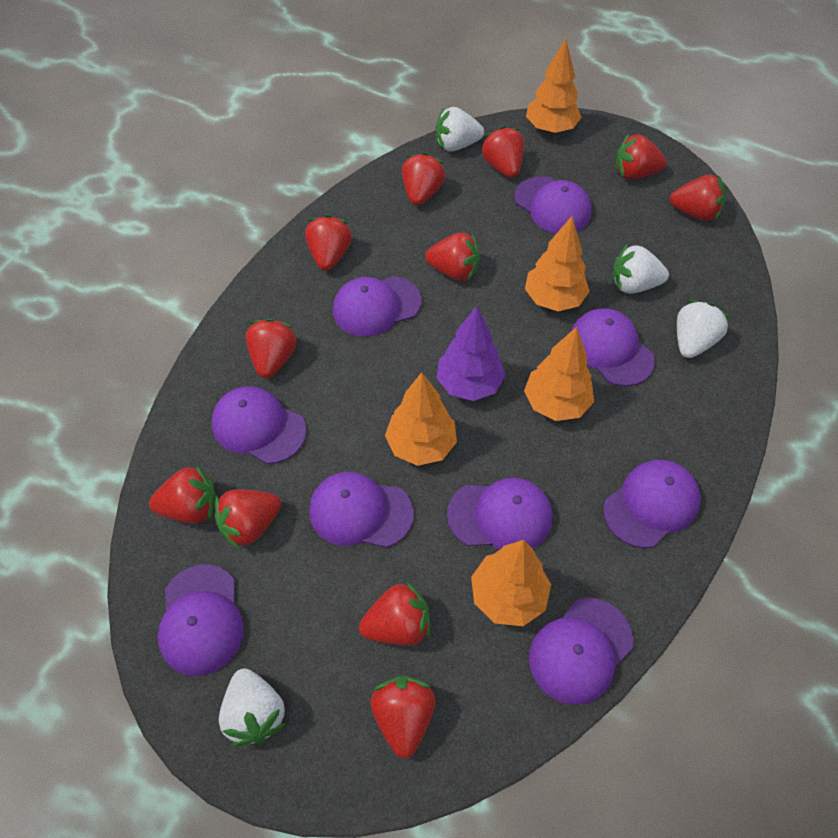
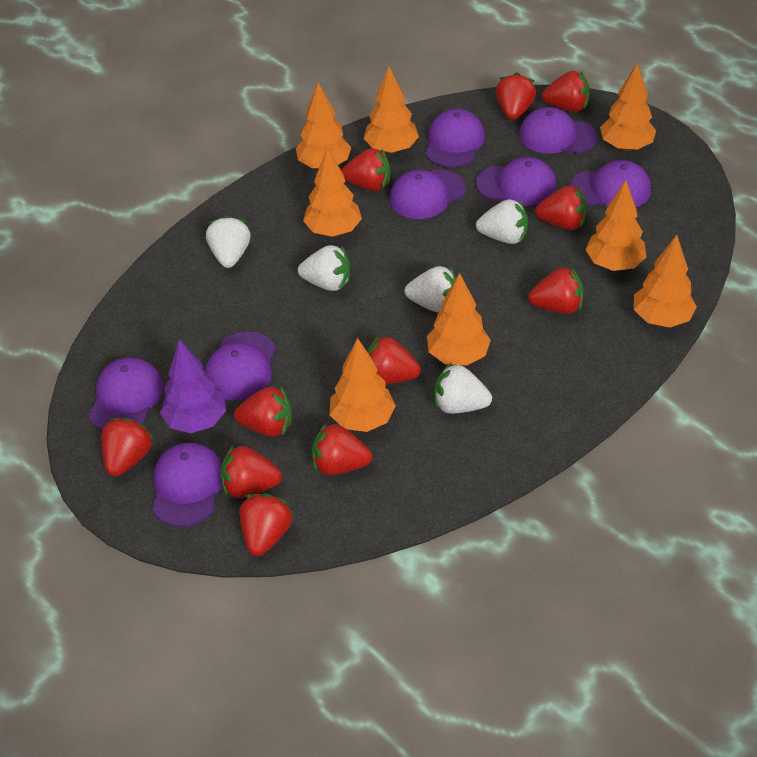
orange tree: 5 -> 8
purple cap: 9 -> 8
white strawberry: 4 -> 5

